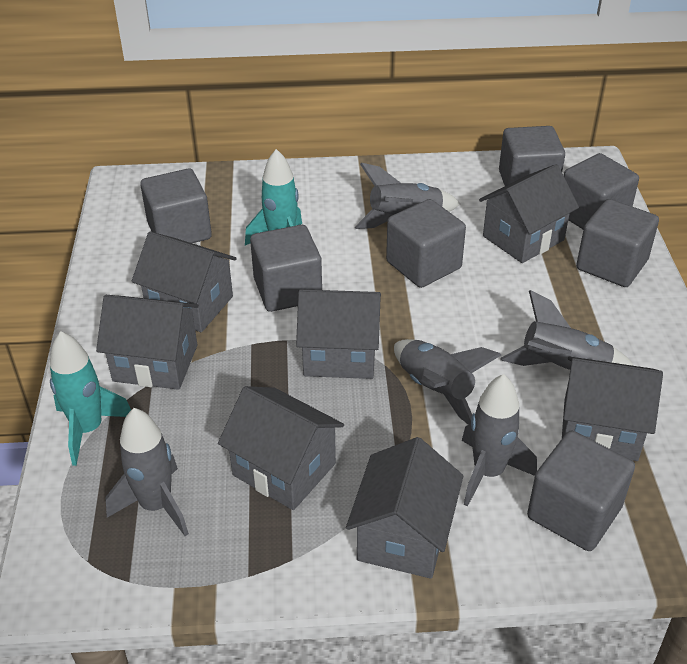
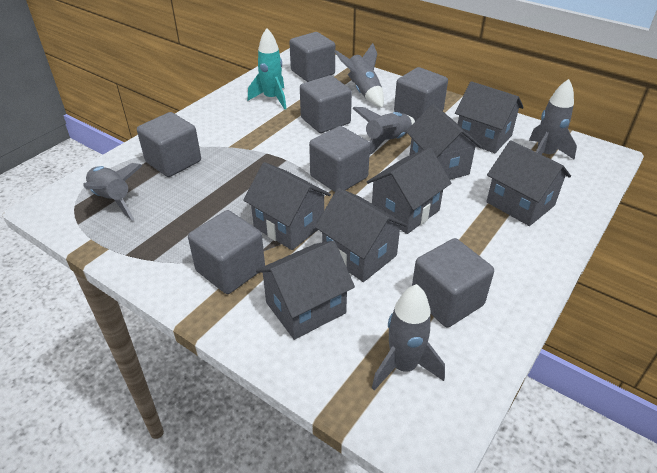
turquoise rocket: 2 -> 1

